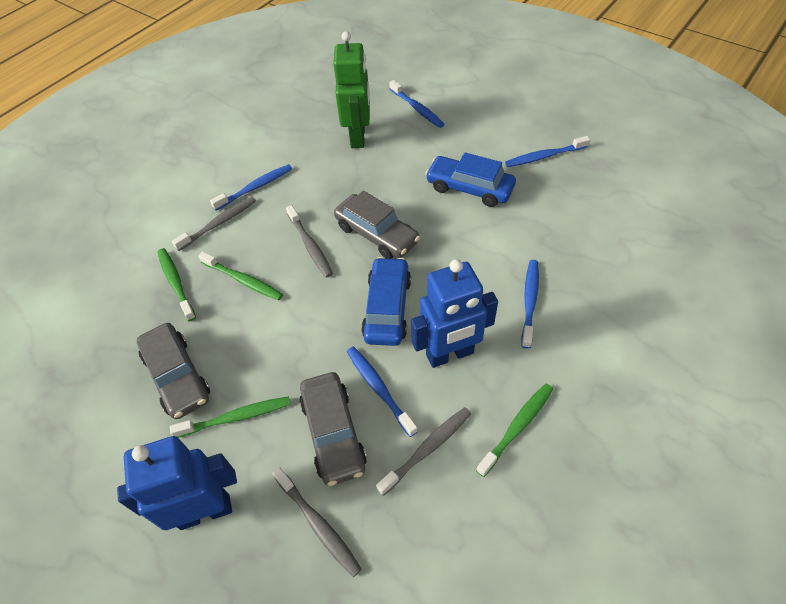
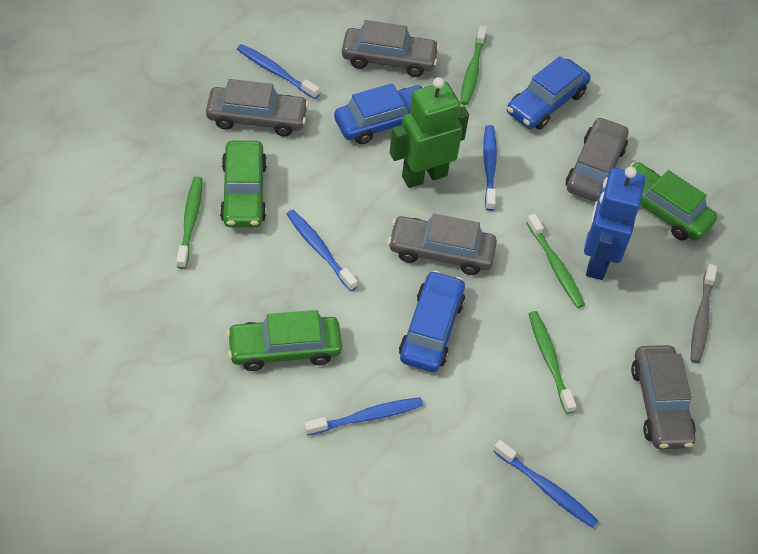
blue car: 2 -> 3
blue robot: 2 -> 1
green car: 0 -> 3
grey car: 3 -> 5
grey toothbrush: 4 -> 1

